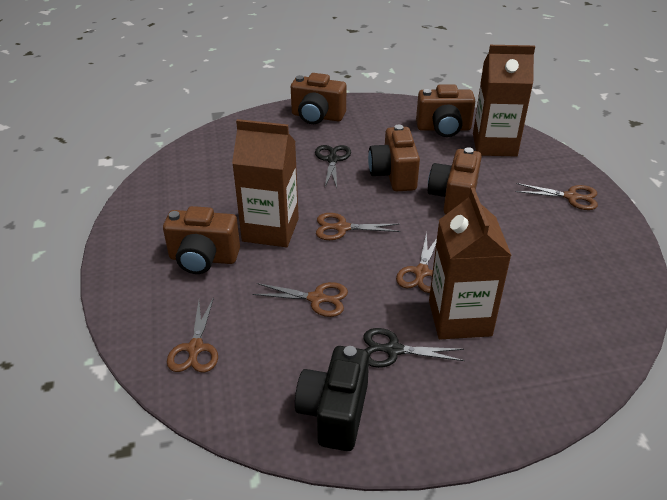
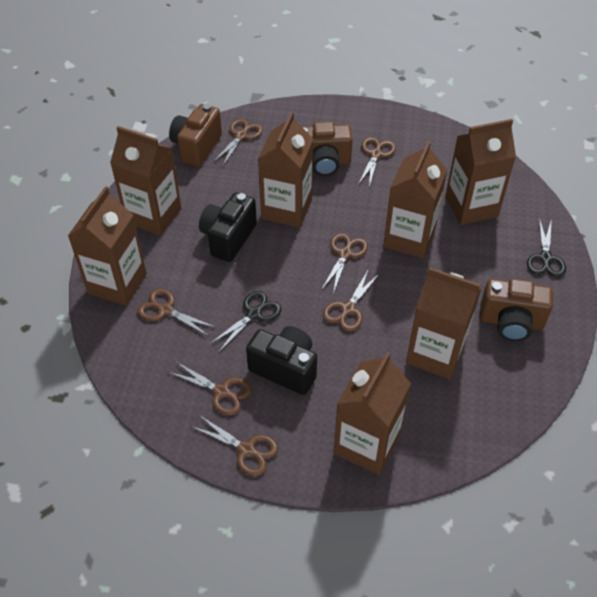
black camera: 1 -> 2
brown camera: 5 -> 3
brown carton: 3 -> 7
brown scissors: 5 -> 7

